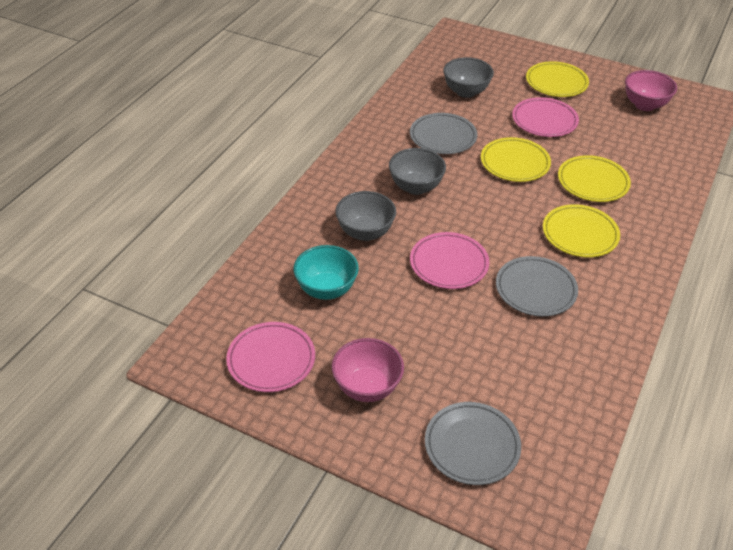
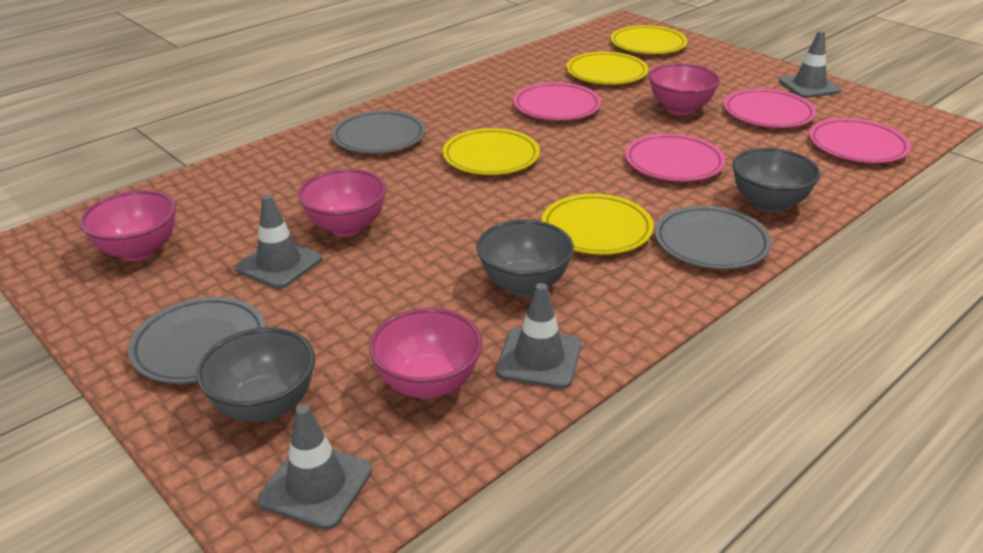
grey traffic cone: 0 -> 4
pink bowl: 2 -> 4
pink plate: 3 -> 4
turquoise bowl: 1 -> 0

